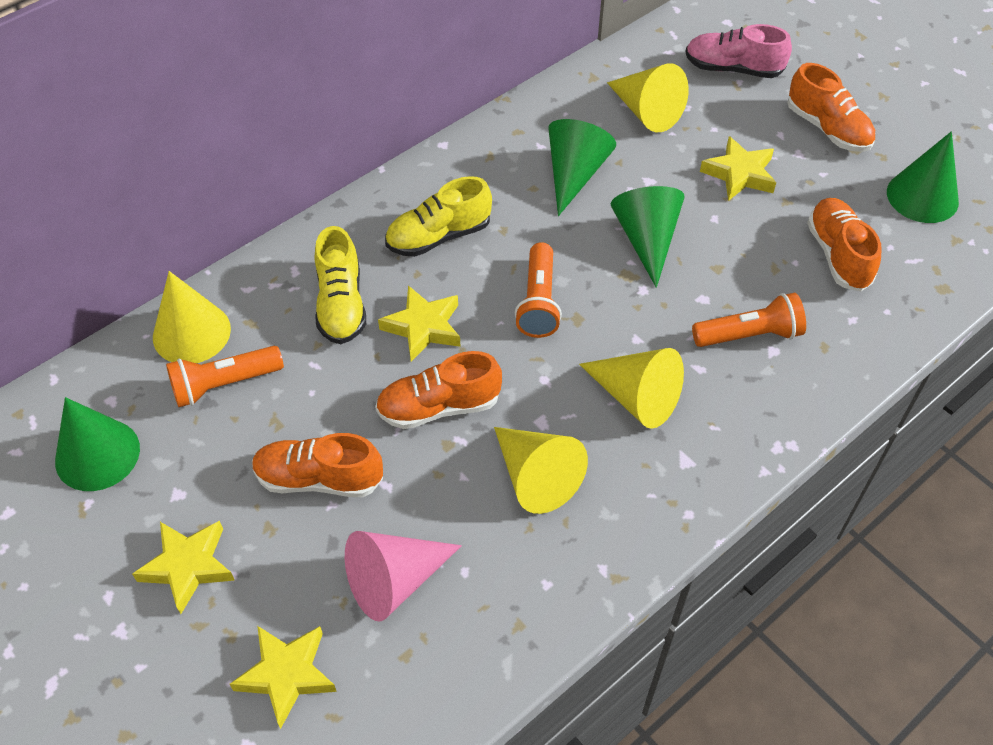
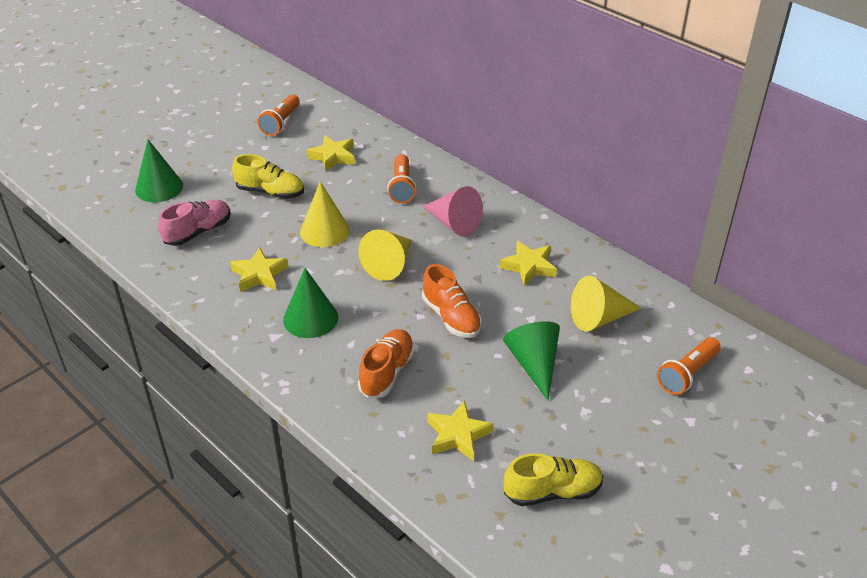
green cone: 4 -> 3
orange shoe: 4 -> 2
yellow cone: 4 -> 3

